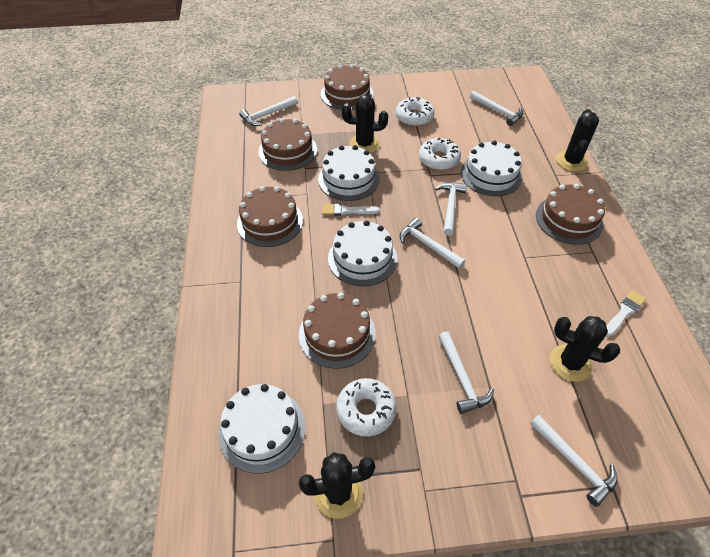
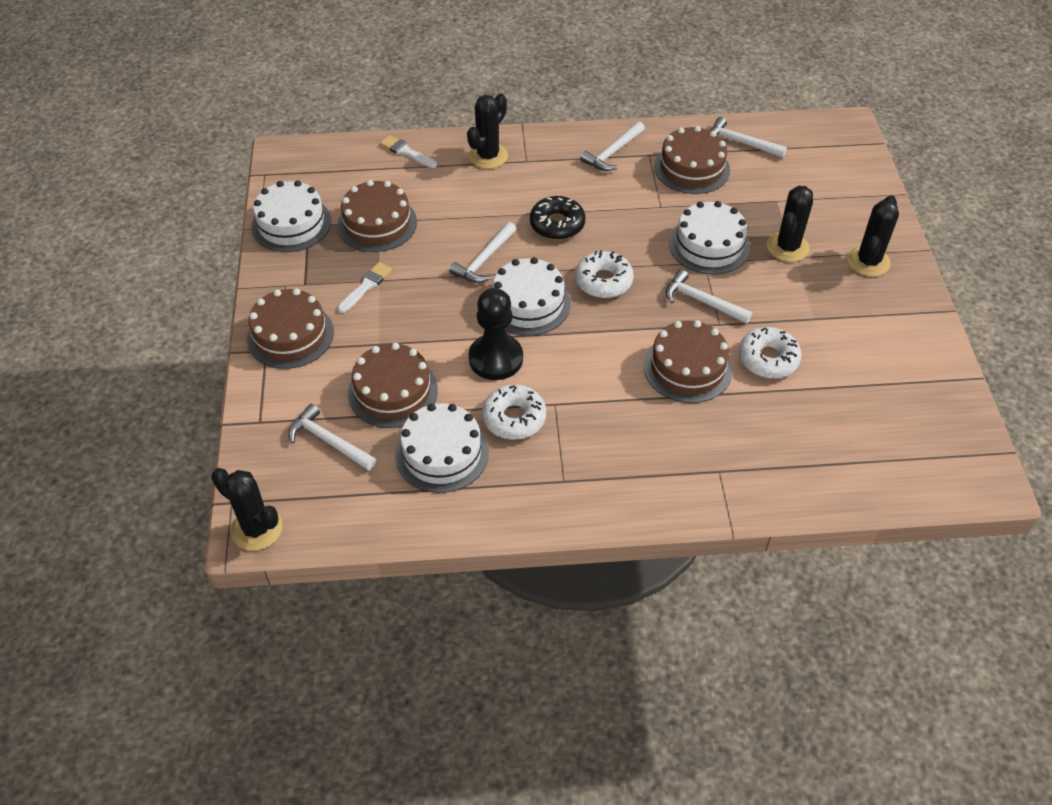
black donut: 0 -> 1
black pawn: 0 -> 1
white hammer: 6 -> 5

